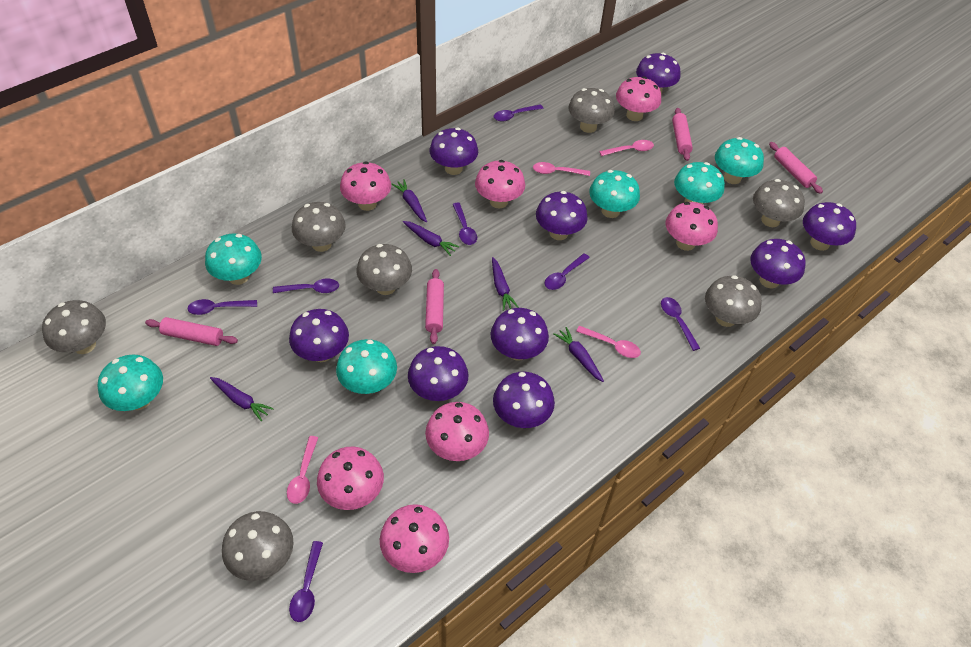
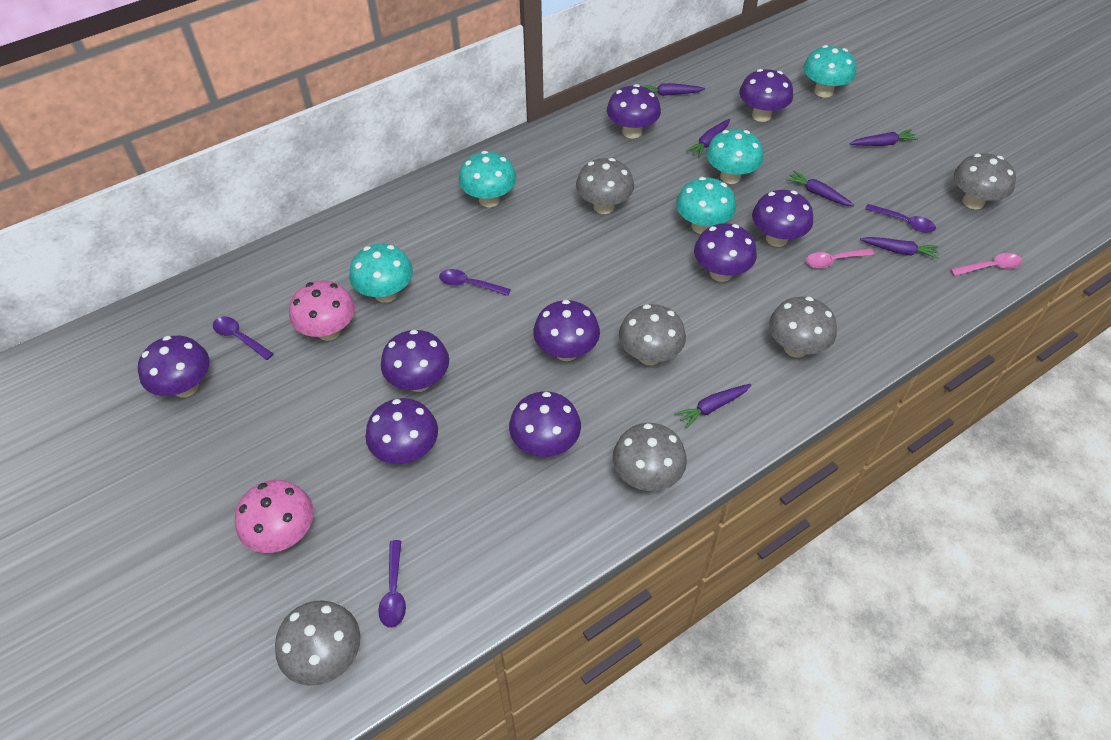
grey mushroom: 7 -> 6
pink mushroom: 7 -> 2
pink rolling pin: 4 -> 0
pink spoon: 4 -> 2
purple carrot: 5 -> 6
purple spoon: 7 -> 4
turquoise mushroom: 6 -> 5

